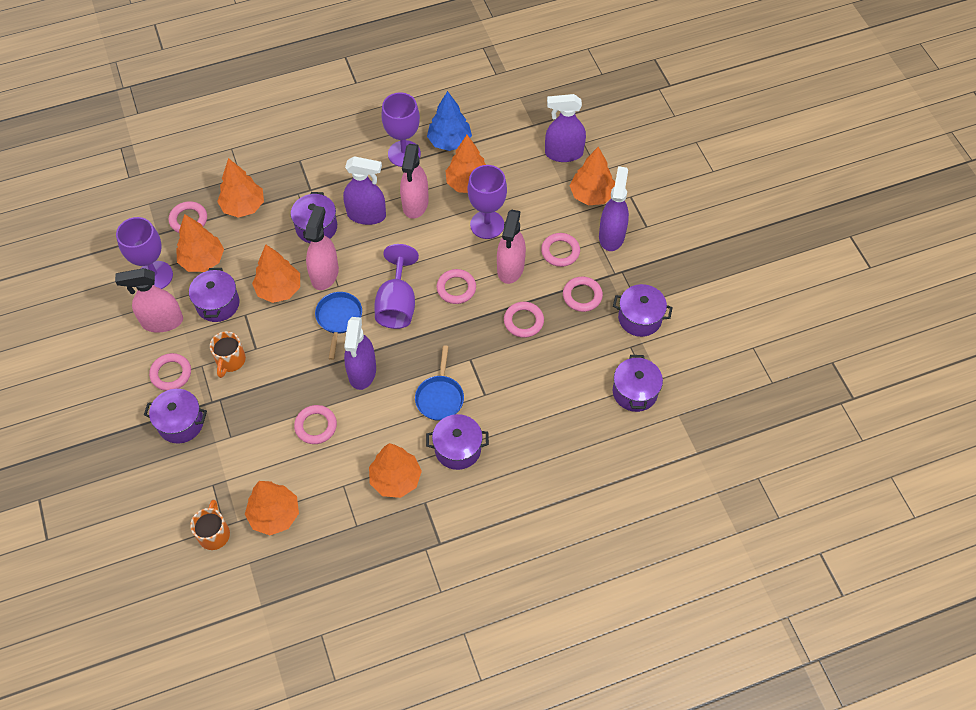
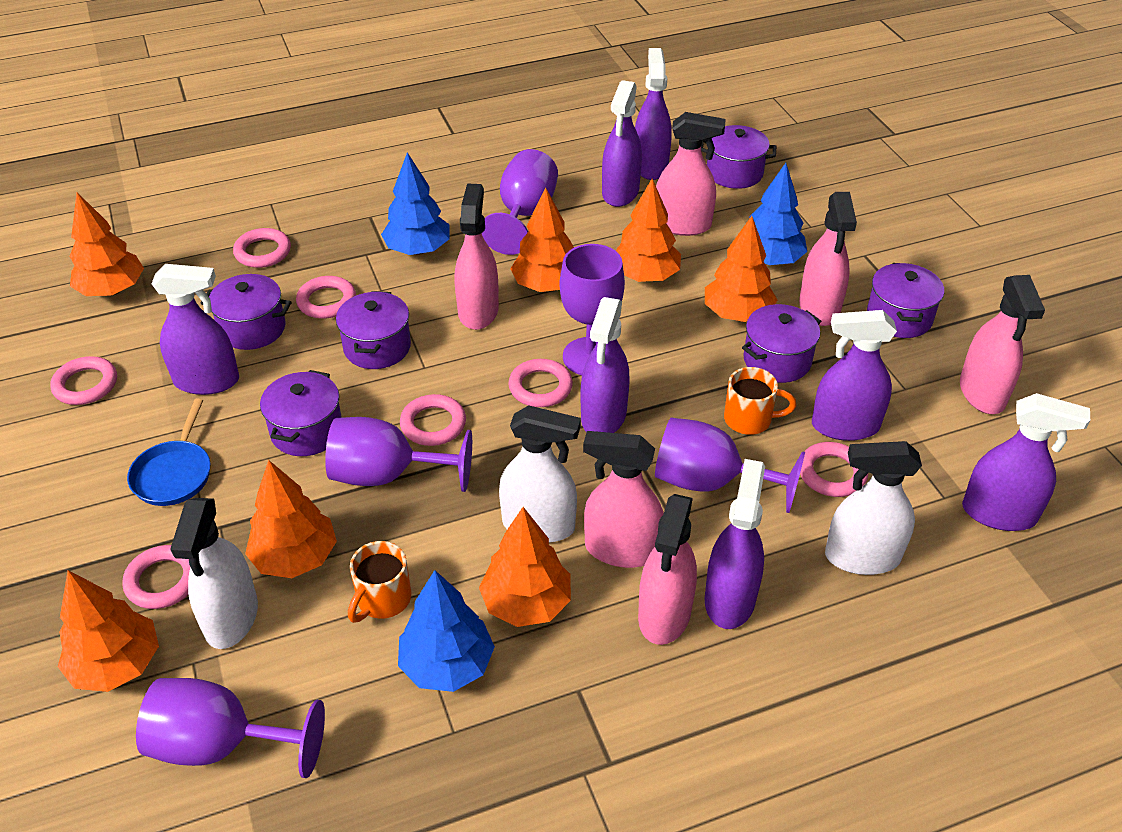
blue pan: 2 -> 1
blue tree: 1 -> 3
pink spray bottle: 4 -> 6
purple goblet: 4 -> 5
purple spray bottle: 4 -> 7
white spray bottle: 0 -> 3

